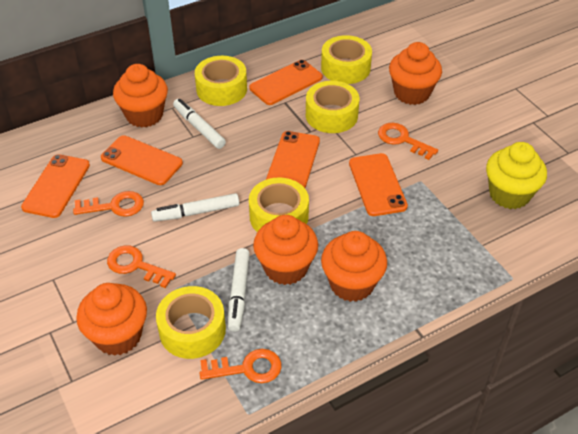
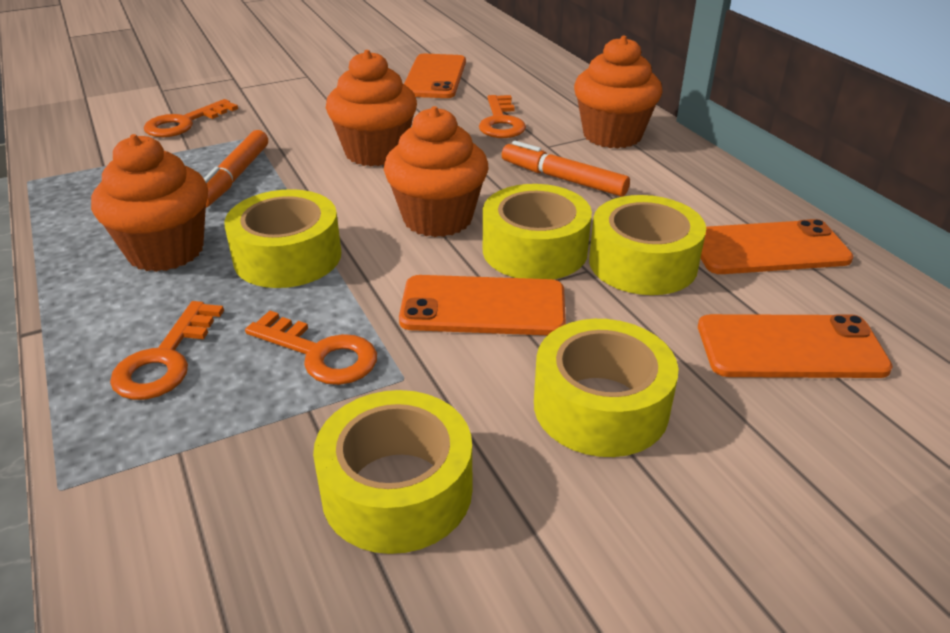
orange cupcake: 5 -> 4
orange marker: 0 -> 2
orange phone: 5 -> 4
white marker: 3 -> 0
yellow cupcake: 1 -> 0

